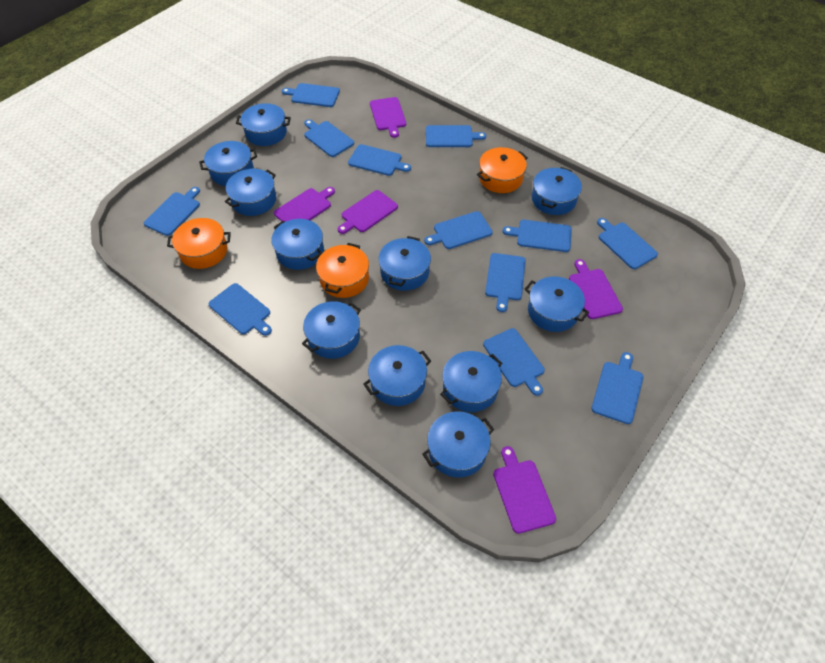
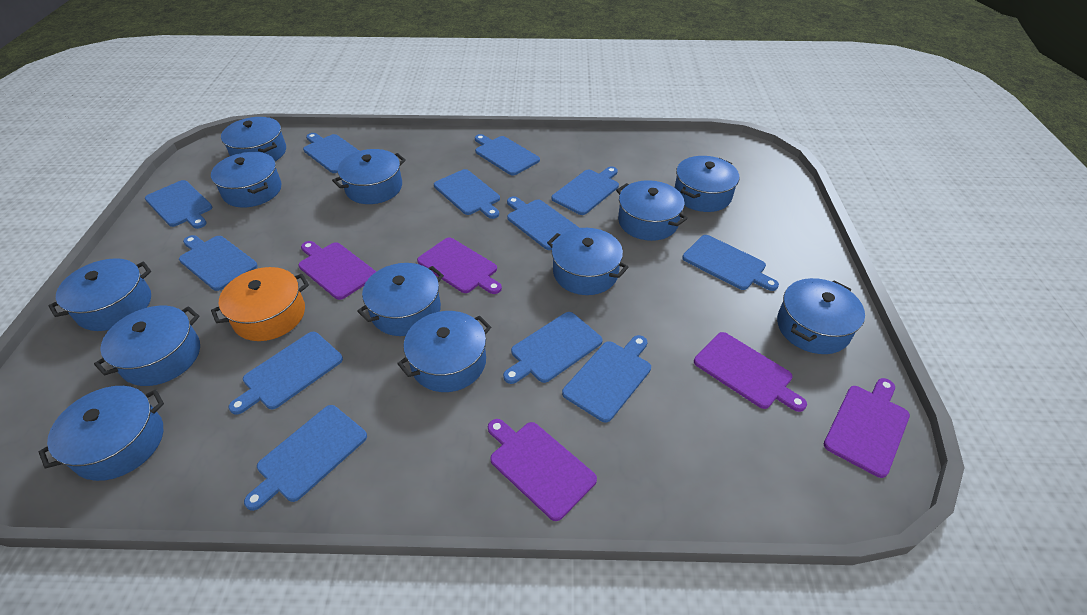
blue pot: 11 -> 12
orange pot: 3 -> 1

